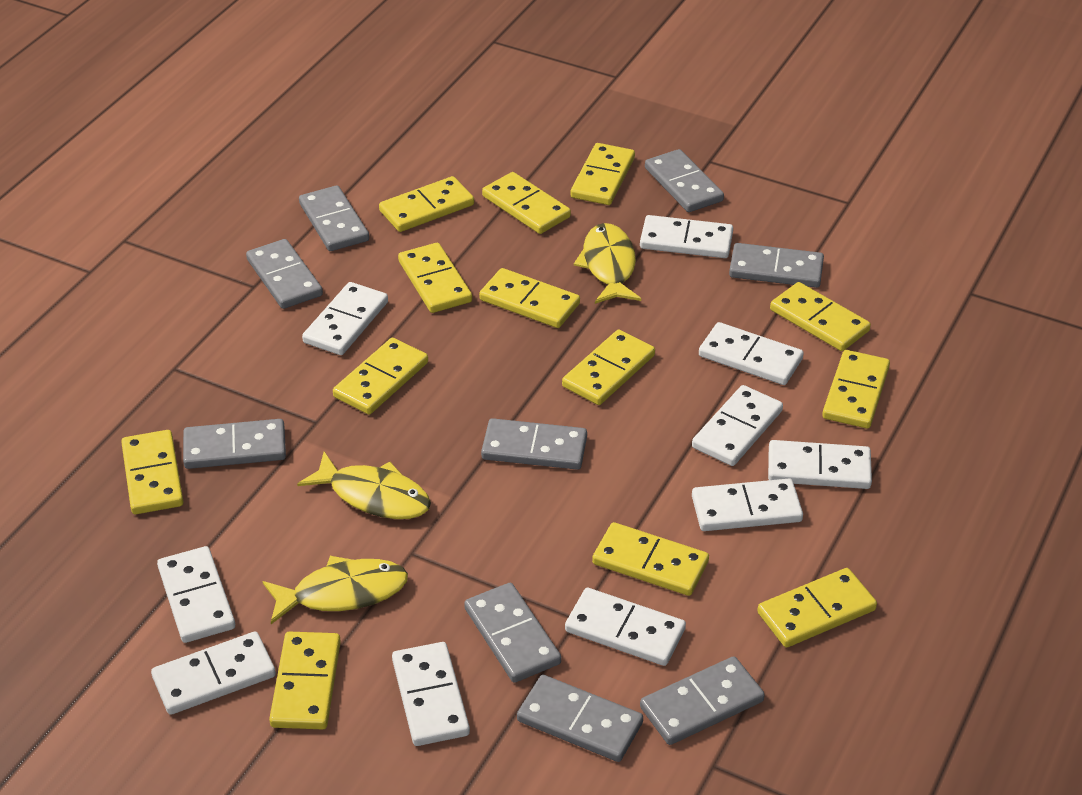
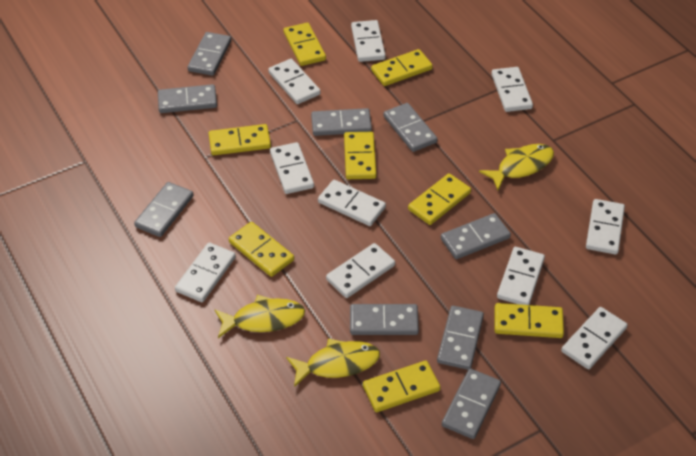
yellow domino: 13 -> 8

